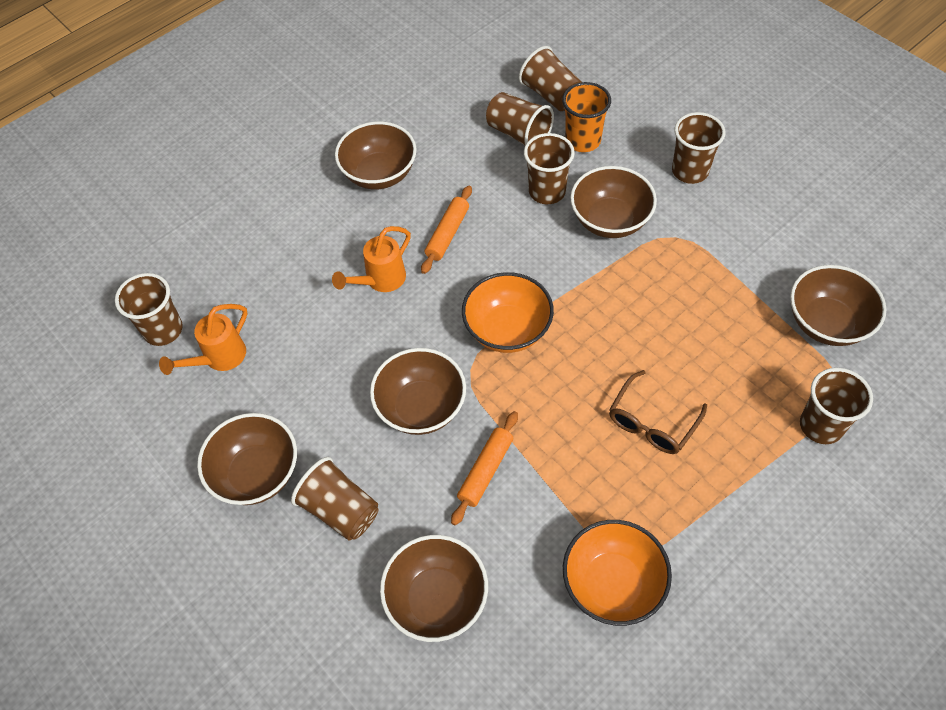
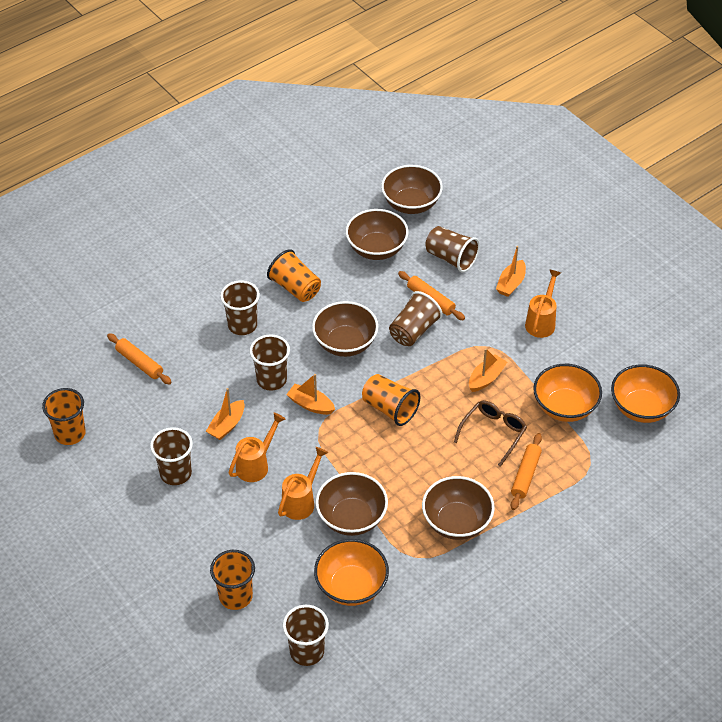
brown bowl: 6 -> 5
brown cup: 7 -> 6
orange boat: 0 -> 4
orange bowl: 2 -> 3
orange cup: 1 -> 4
orange rolling pin: 2 -> 3
orange watering can: 2 -> 3

